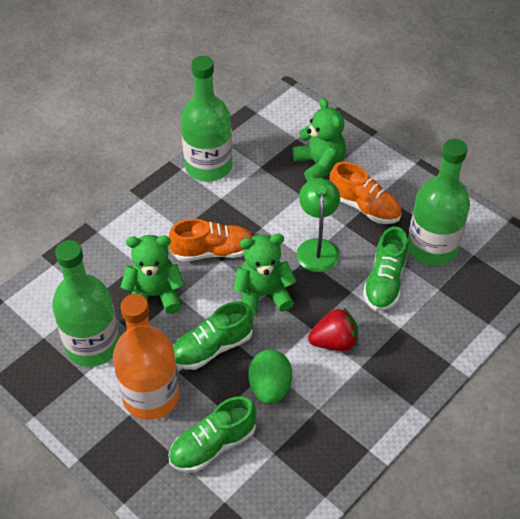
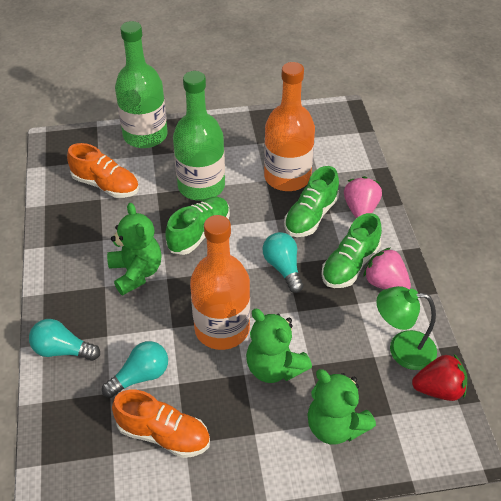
green bottle: 3 -> 2
green egg: 1 -> 0
orange bottle: 1 -> 2
pink strawberry: 0 -> 2
turquoise light bulb: 0 -> 3

